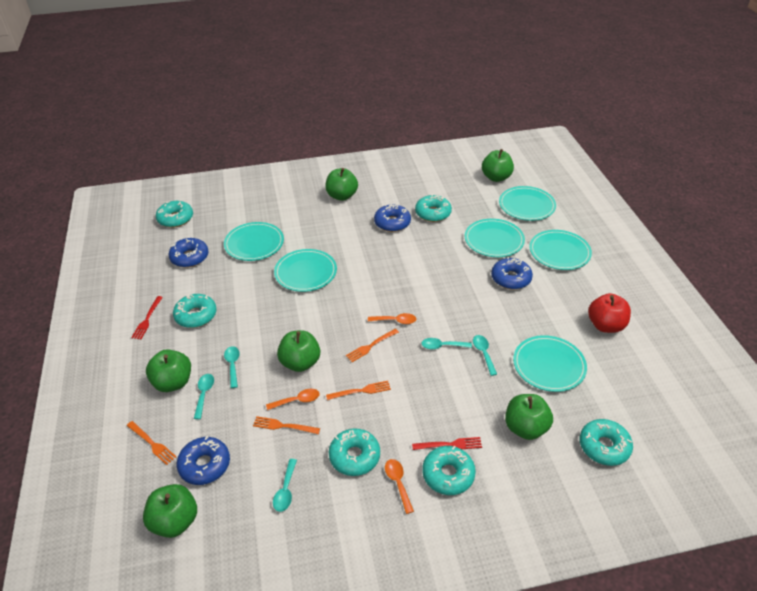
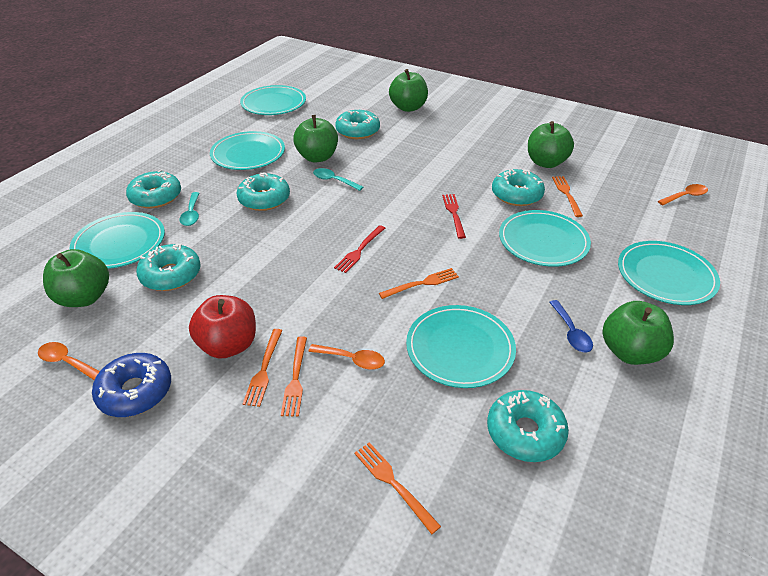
blue donut: 4 -> 1
blue spoon: 0 -> 1
green apple: 6 -> 5
orange fork: 4 -> 5
turquoise spoon: 5 -> 2

